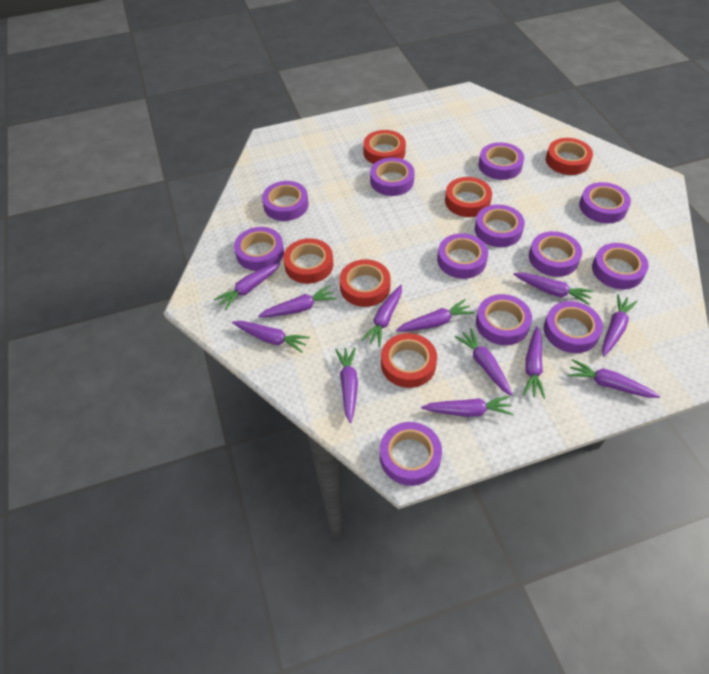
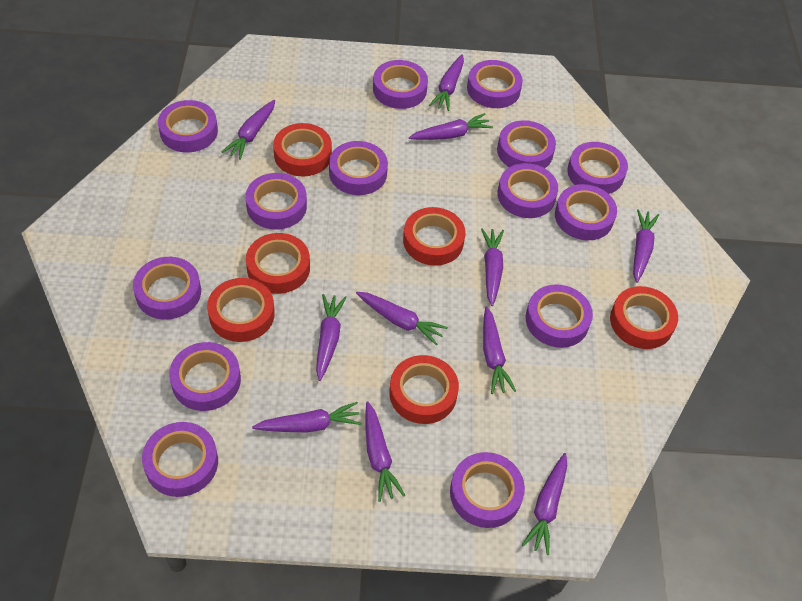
purple carrot: 12 -> 11
purple tape: 12 -> 14

